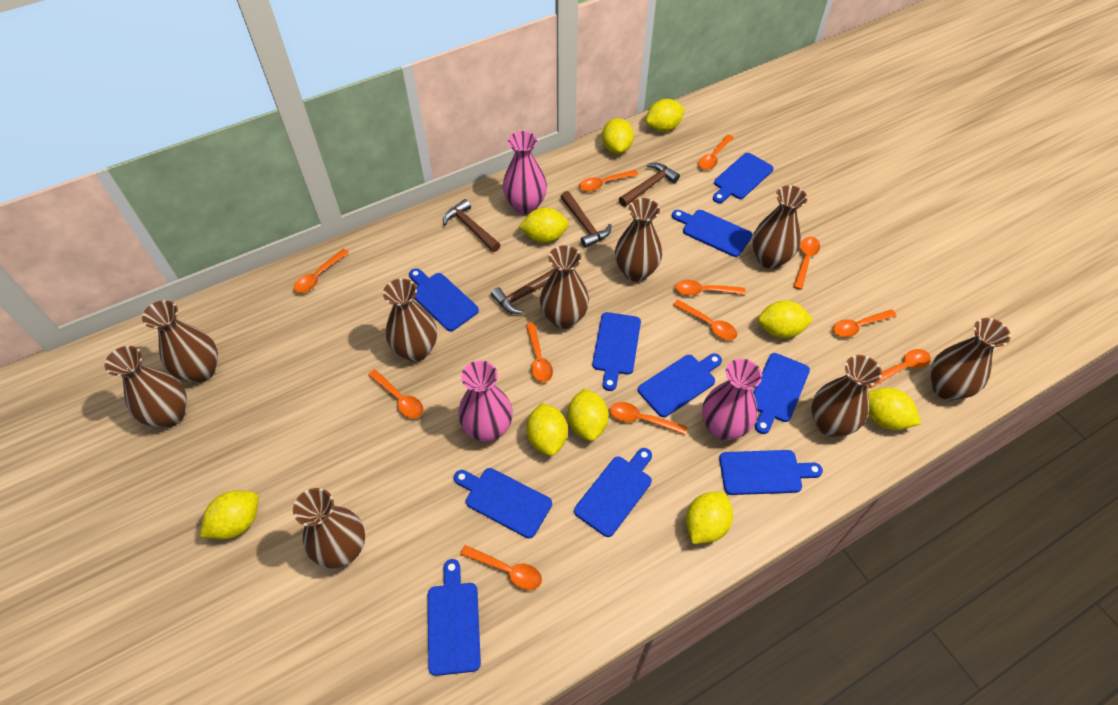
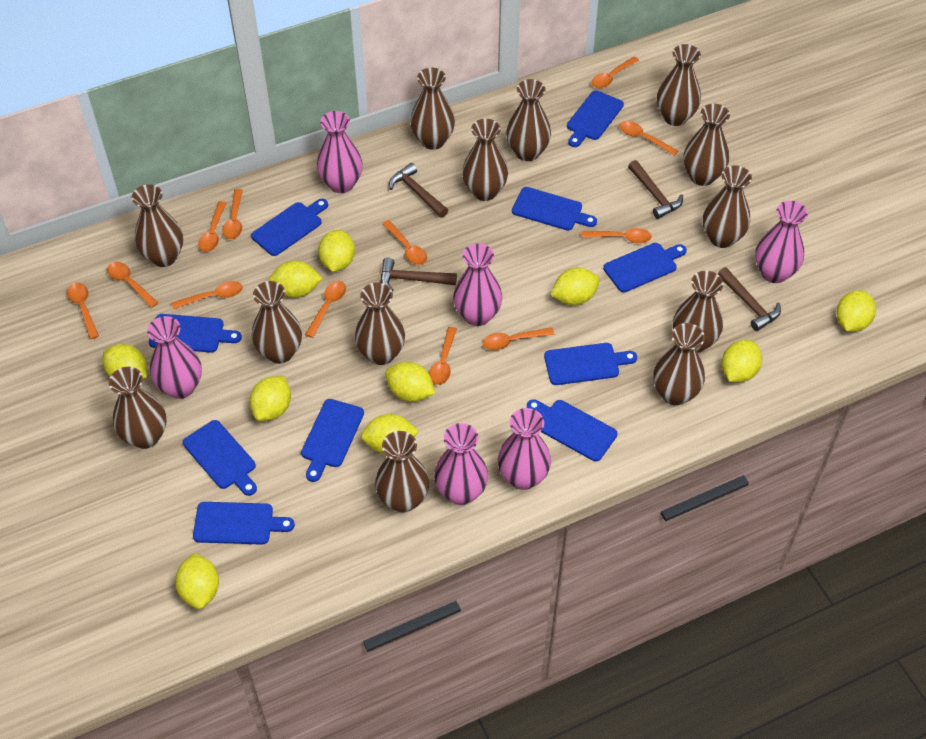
brown vase: 9 -> 13
pink vase: 3 -> 6
yellow lemon: 9 -> 10

